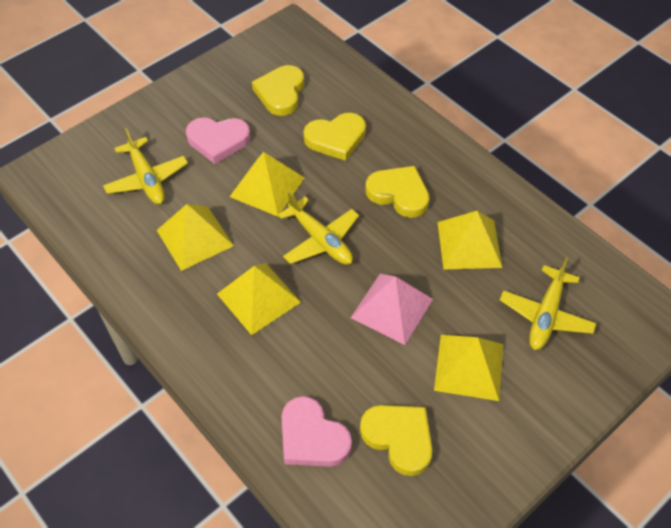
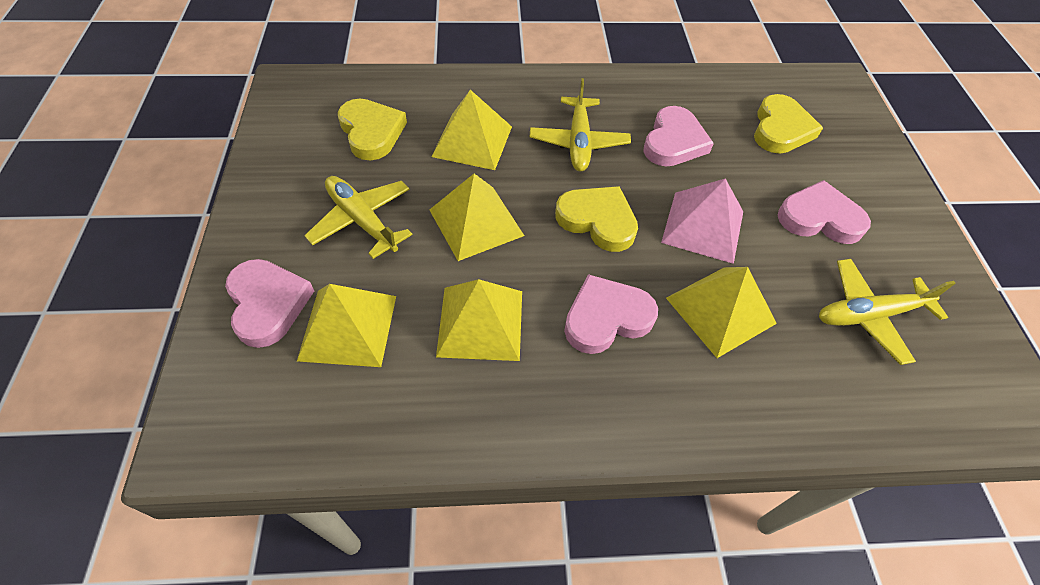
pink heart: 2 -> 4
yellow heart: 4 -> 3

